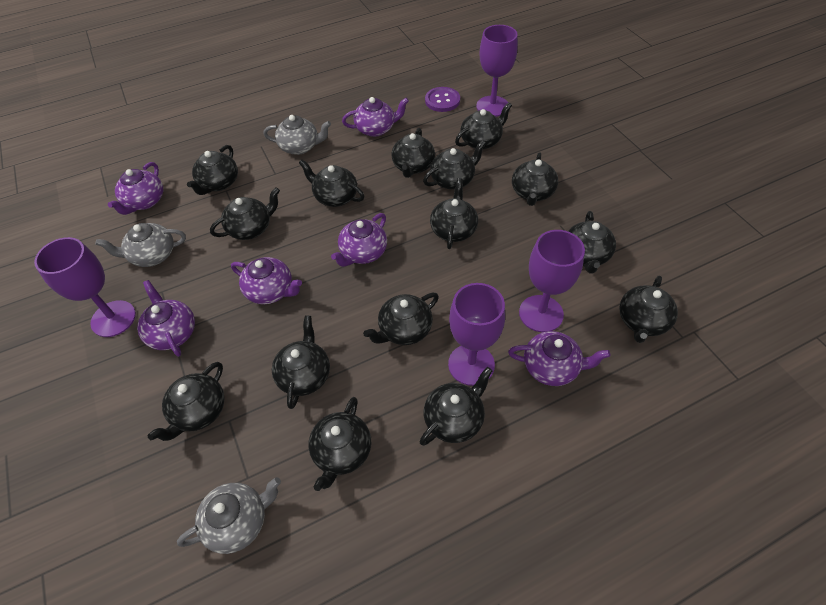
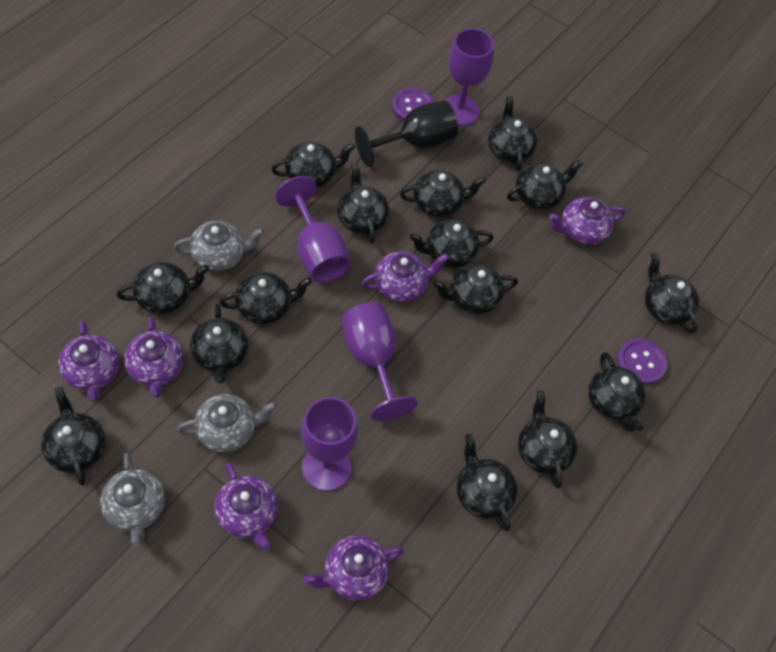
black goblet: 0 -> 1
purple button: 1 -> 2

